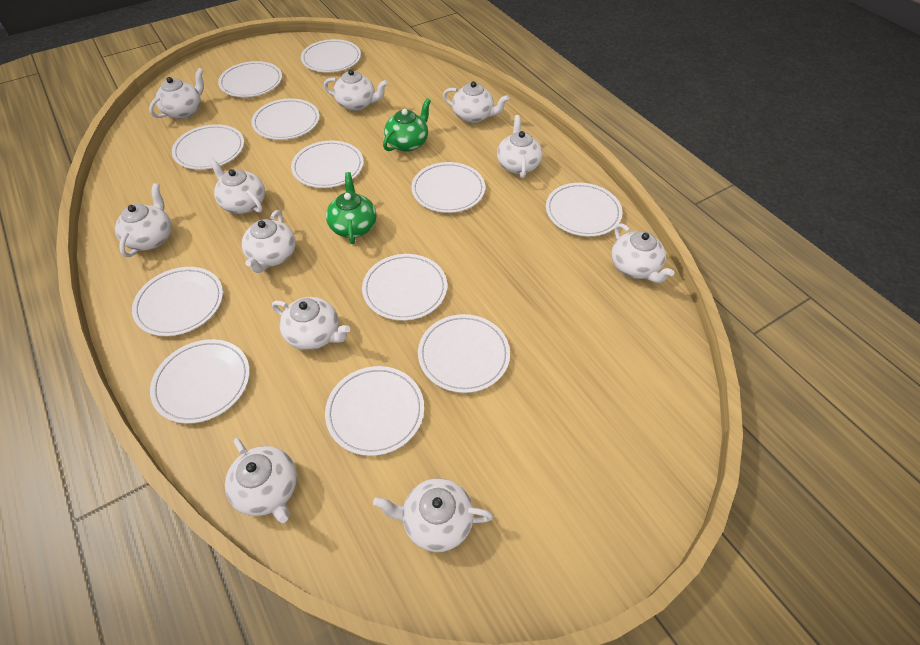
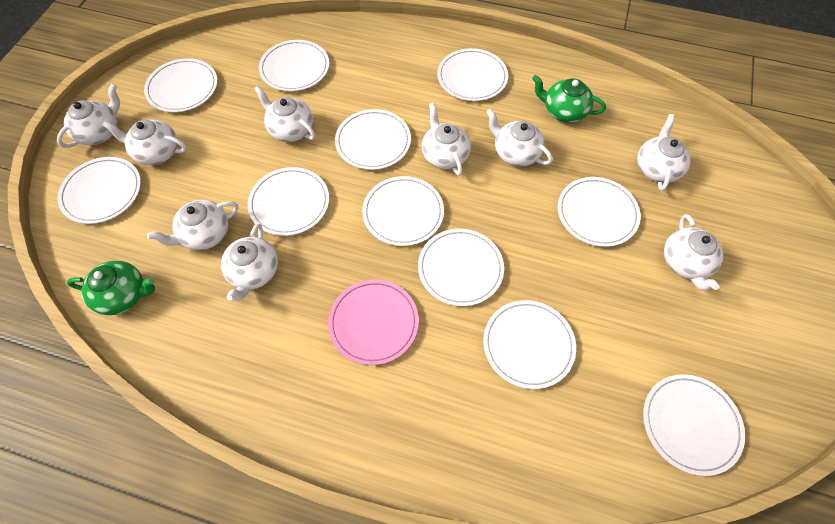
pink plate: 0 -> 1
white plate: 12 -> 11
white teapot: 11 -> 9

